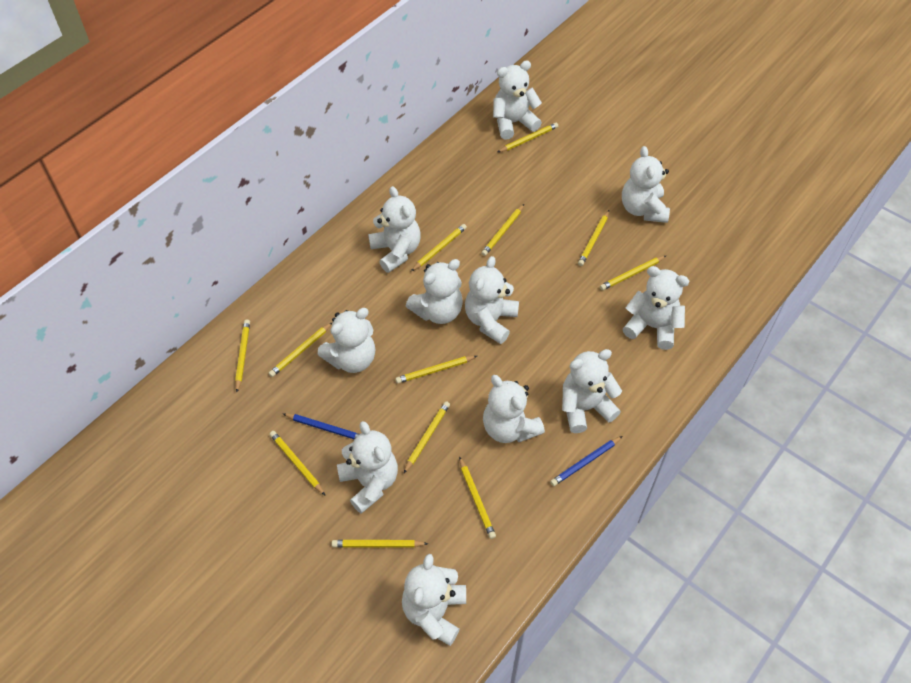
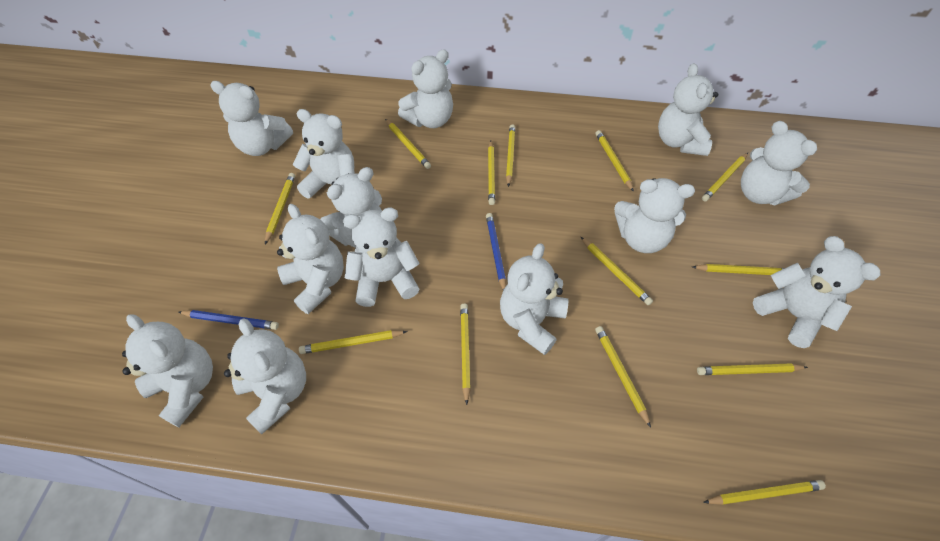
white teddy bear: 11 -> 13
yellow pencil: 12 -> 13

